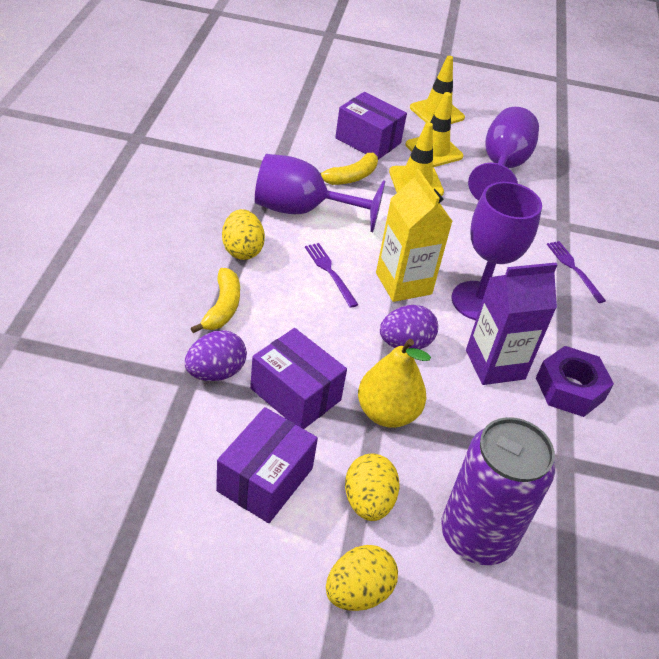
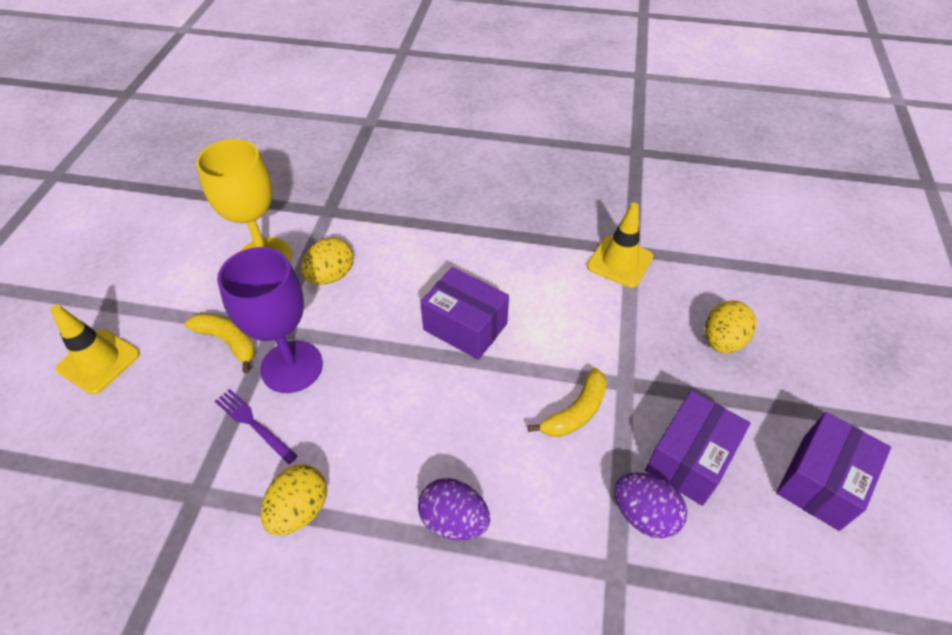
purple can: 1 -> 0
purple carton: 1 -> 0
purple fork: 2 -> 1
purple goblet: 3 -> 1
purple nut: 1 -> 0
yellow carton: 1 -> 0
yellow goblet: 0 -> 1
yellow pear: 1 -> 0
yellow traffic cone: 3 -> 2

